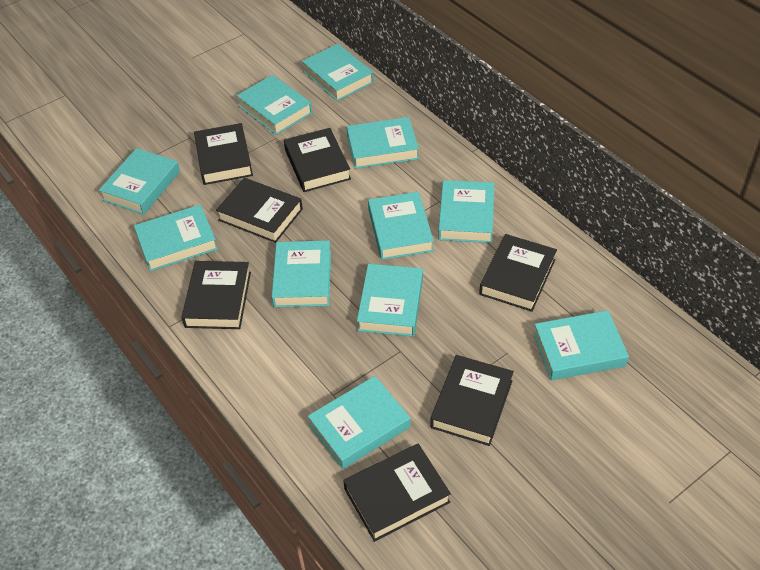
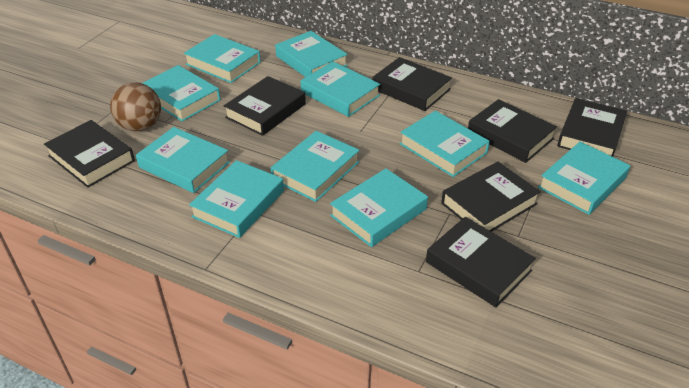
brown ball: 0 -> 1
turquoise book: 11 -> 10

